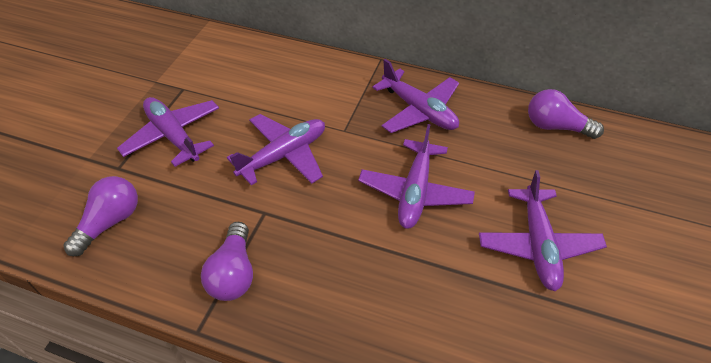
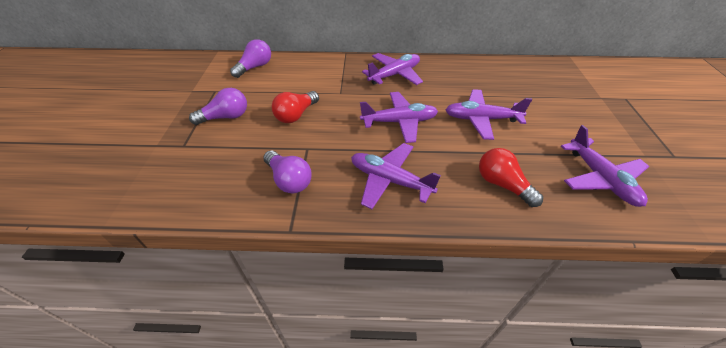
red light bulb: 0 -> 2

